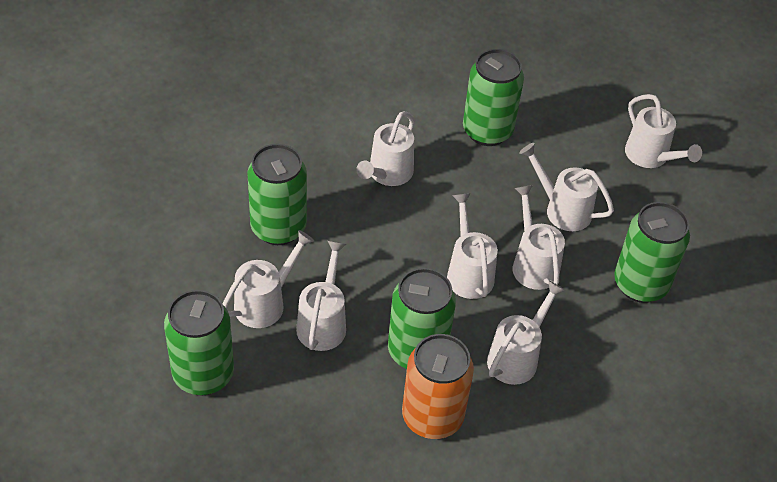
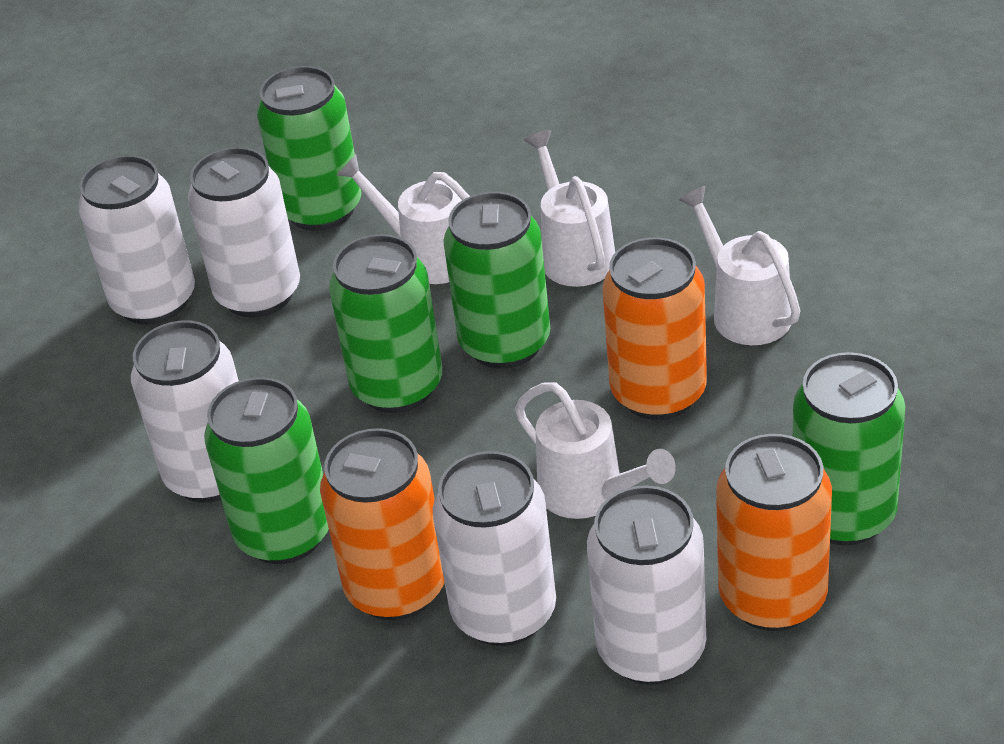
orange can: 1 -> 3
white can: 0 -> 5
white watering can: 8 -> 4

